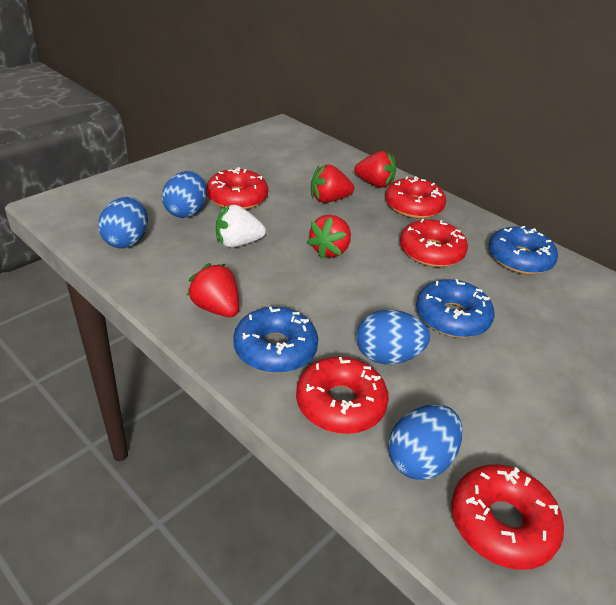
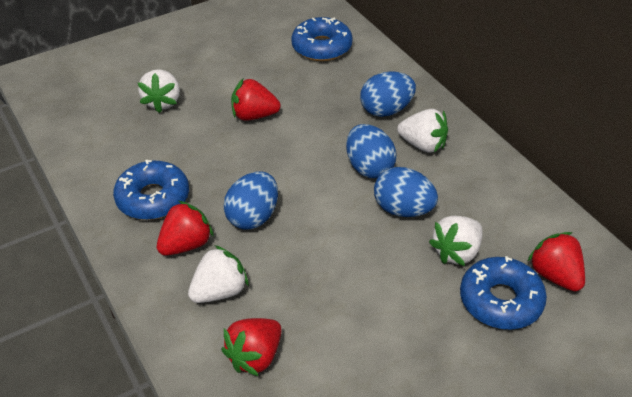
red donut: 5 -> 0
white strawberry: 1 -> 4

